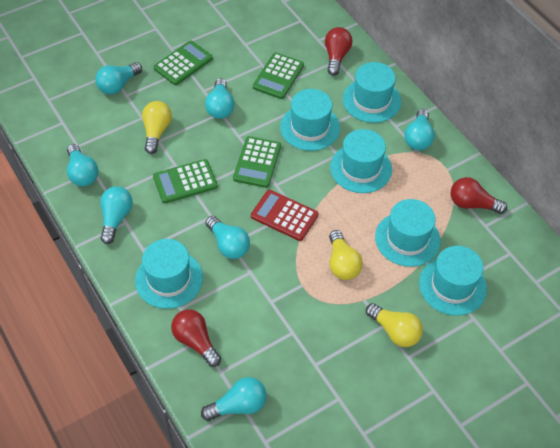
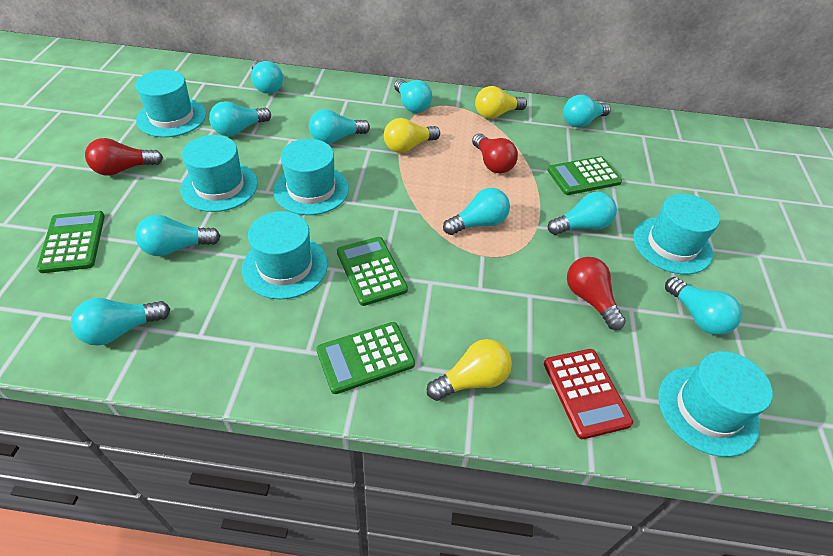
turquoise light bulb: 7 -> 10

